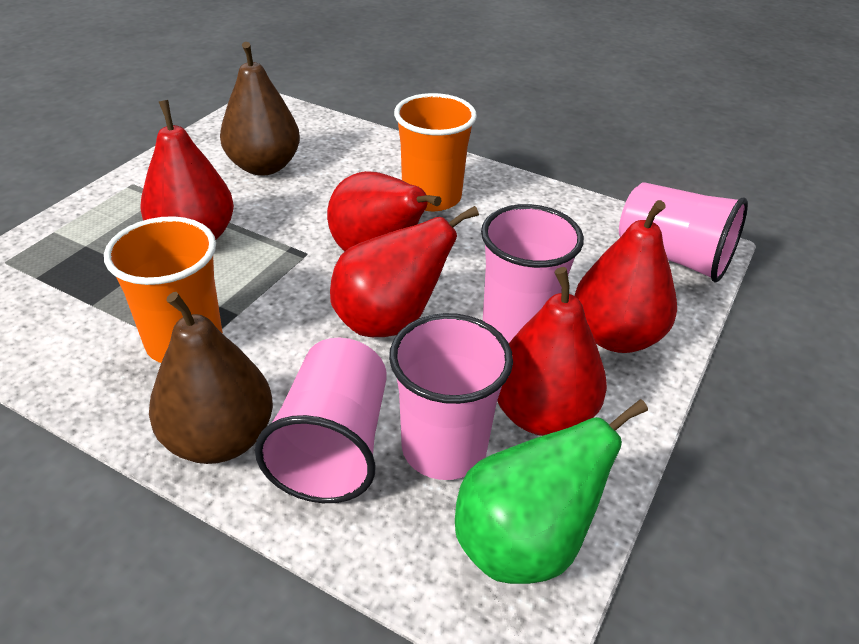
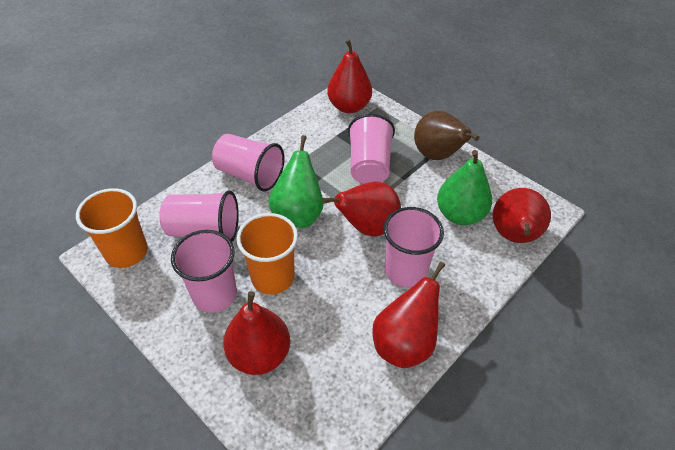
brown pear: 2 -> 1
green pear: 1 -> 2
pink cup: 4 -> 5

